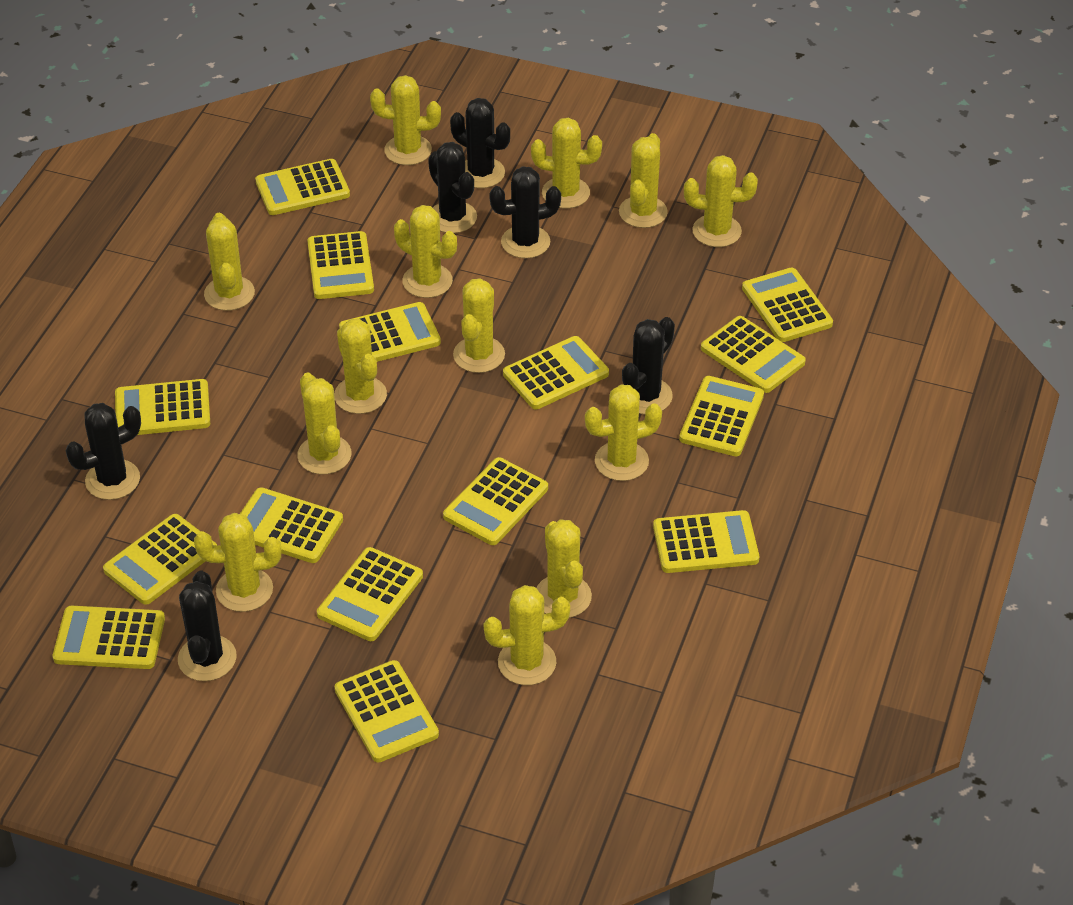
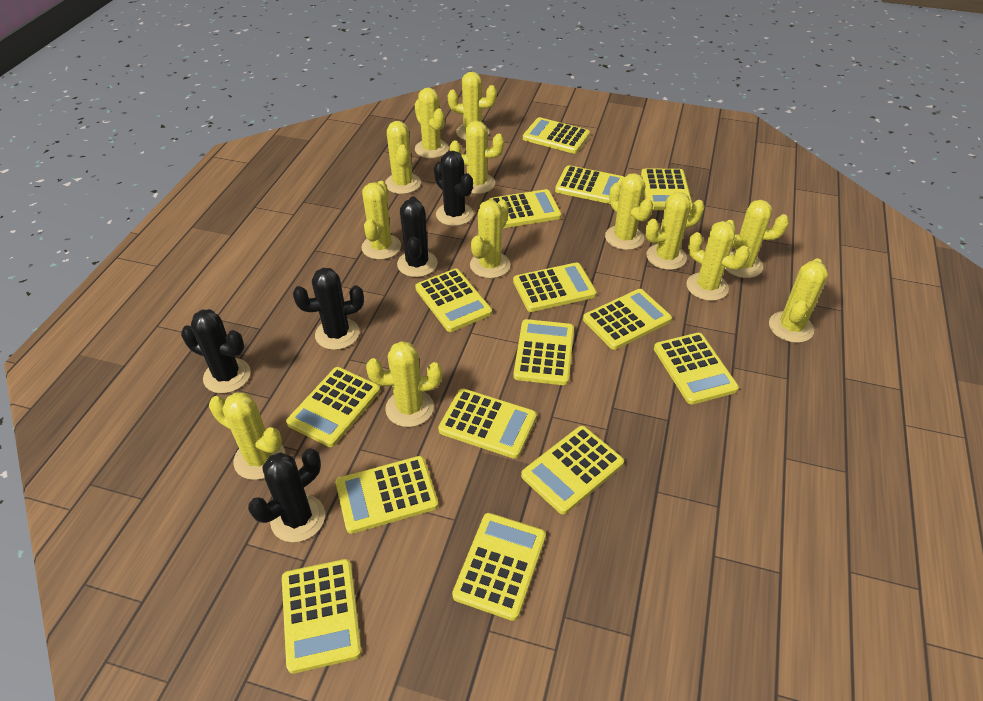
black cactus: 6 -> 5

